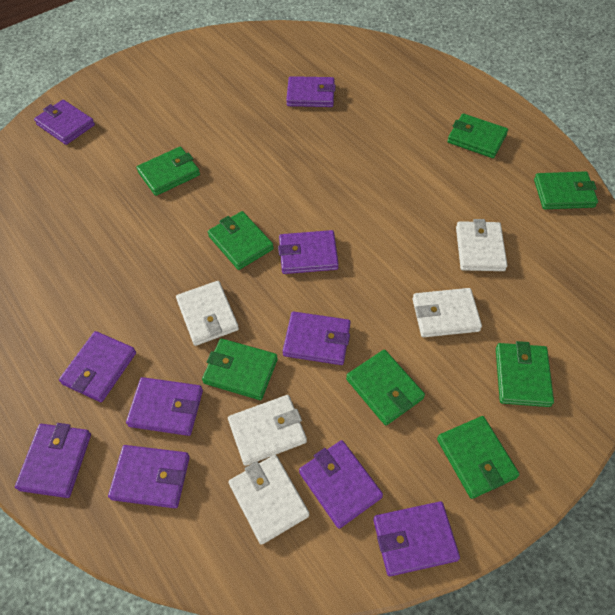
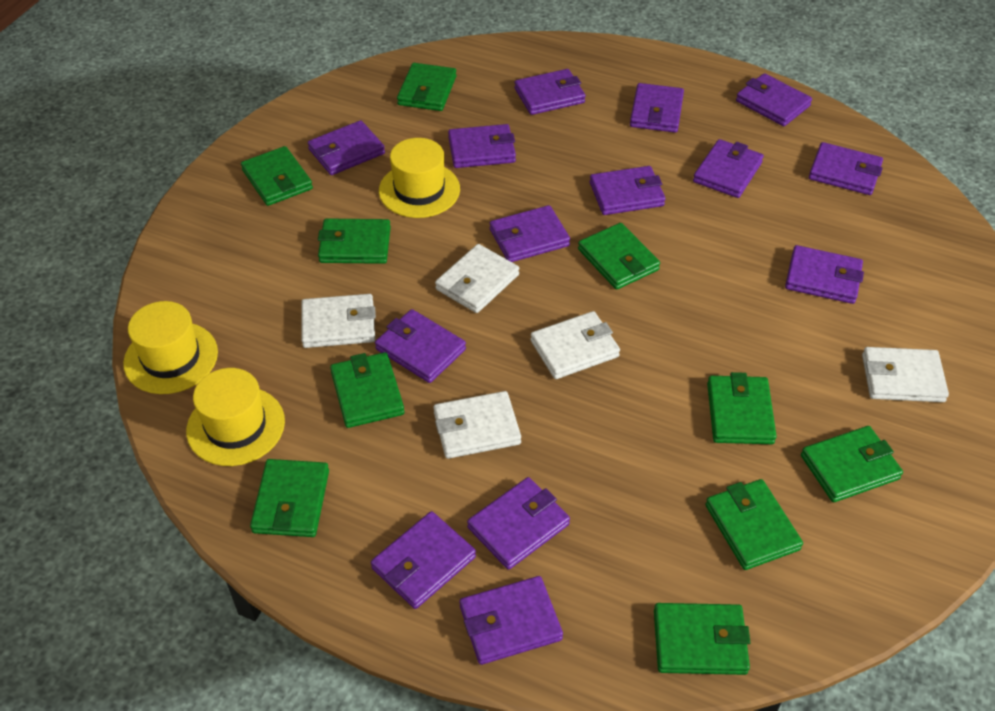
green wallet: 8 -> 10
purple wallet: 10 -> 14
yellow hat: 0 -> 3

